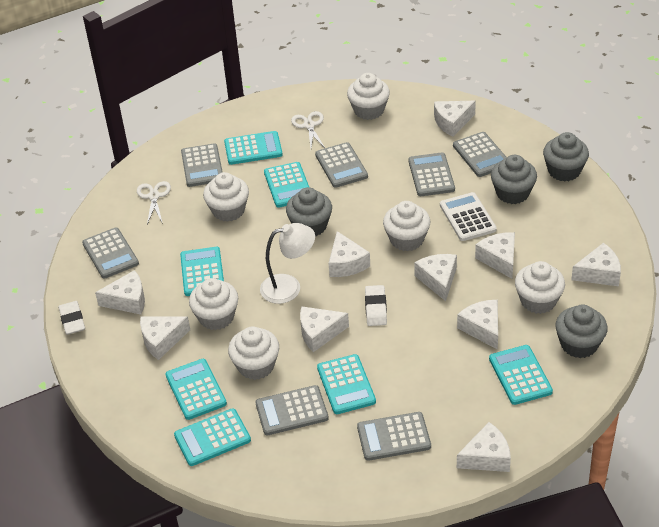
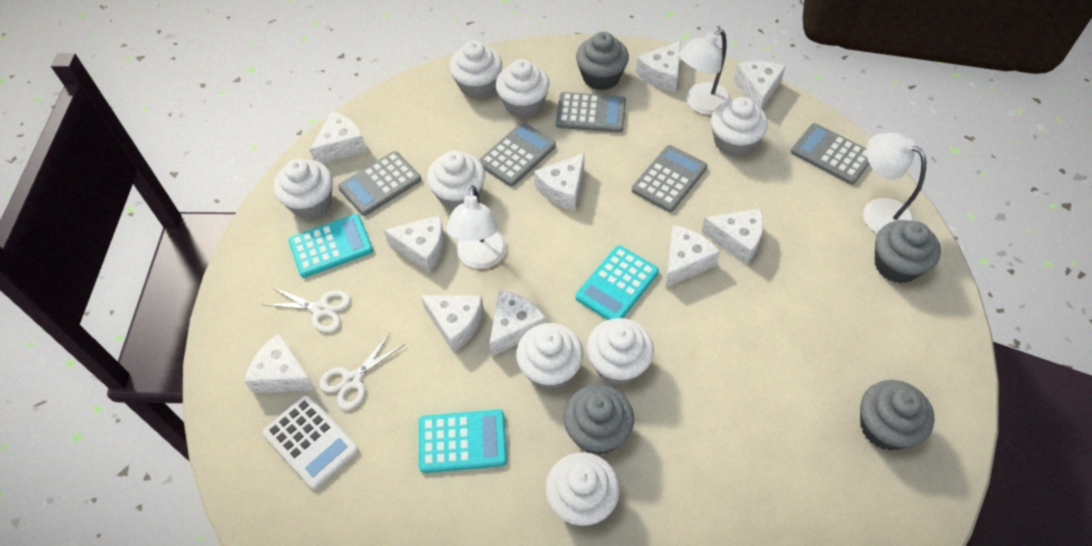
grey calculator: 7 -> 5
turquoise calculator: 7 -> 3
white cupcake: 6 -> 8
white eraser: 2 -> 0
white lamp: 1 -> 3

